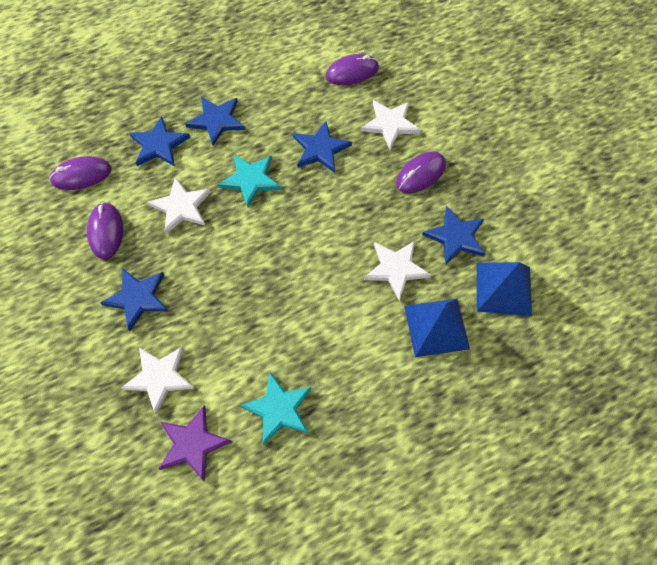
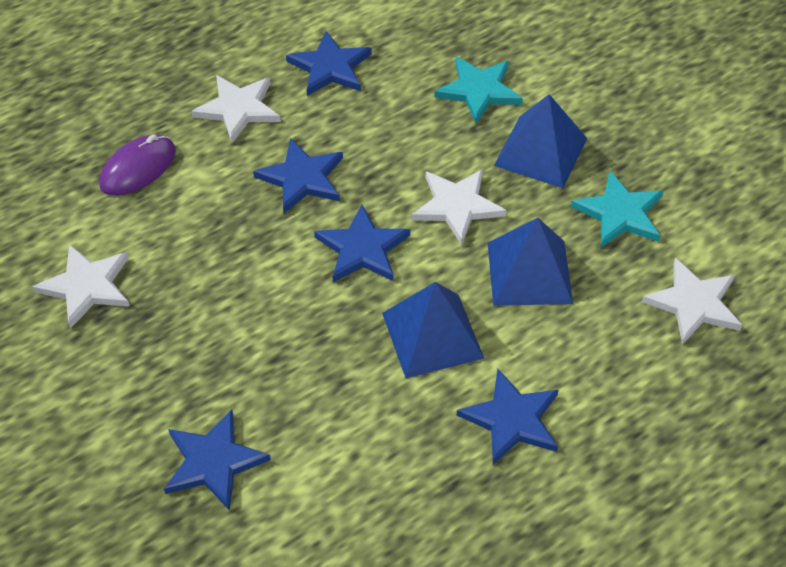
blue pyramid: 2 -> 3
purple mouse: 4 -> 1
purple star: 1 -> 0

